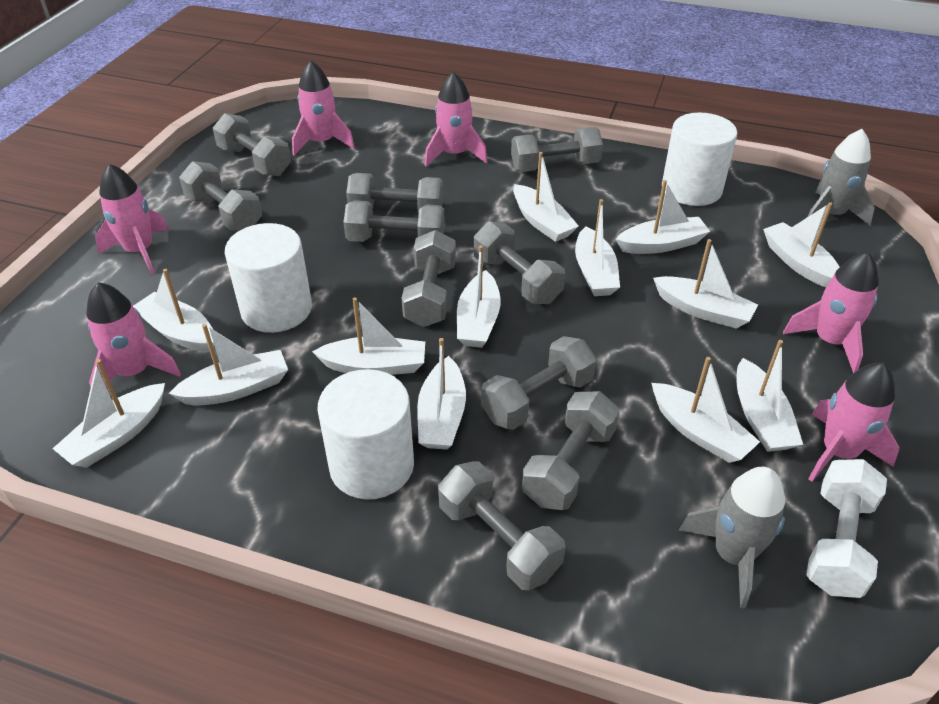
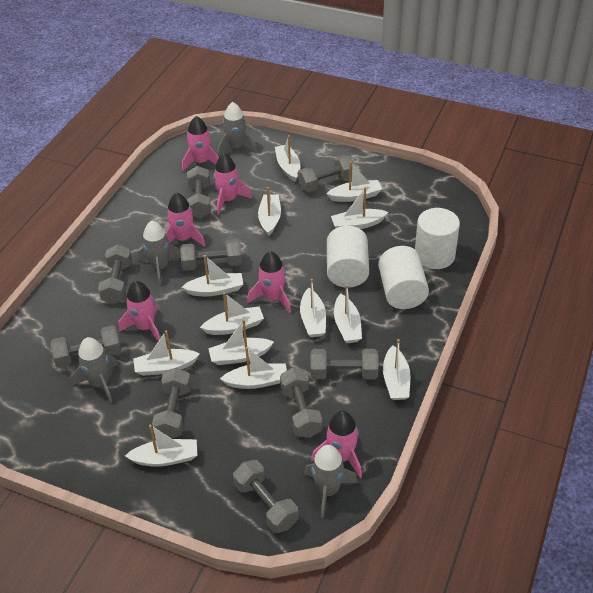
grey dumbbell: 10 -> 9
grey rocket: 2 -> 4
white dumbbell: 1 -> 0

